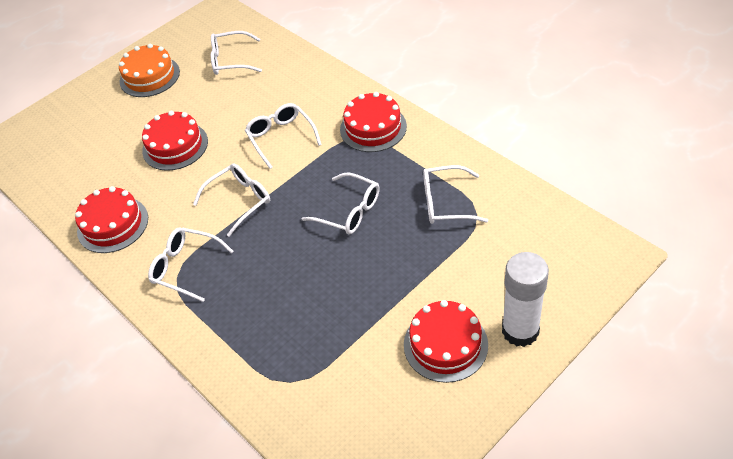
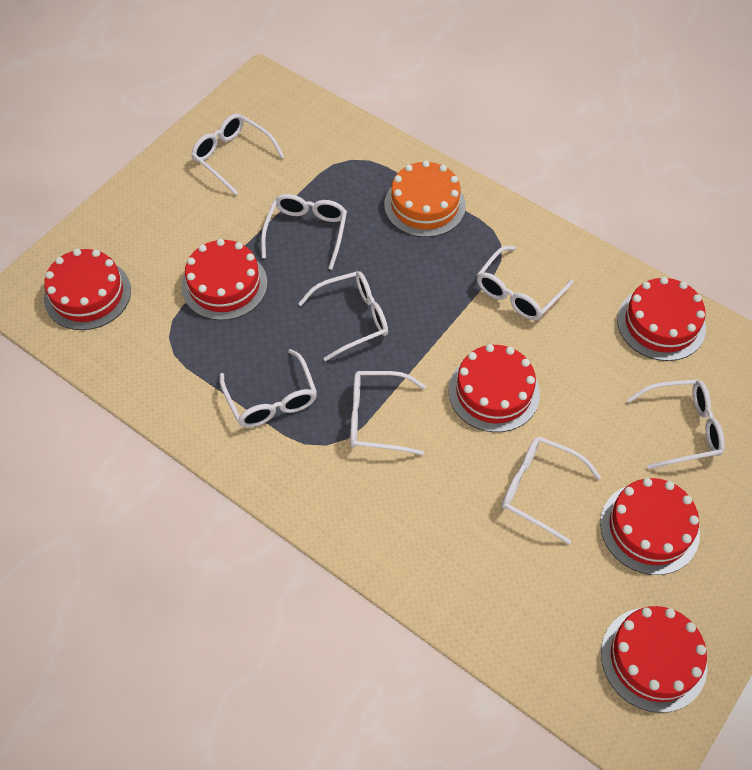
red cake: 4 -> 6
white glasses: 6 -> 8
white glue stick: 1 -> 0

